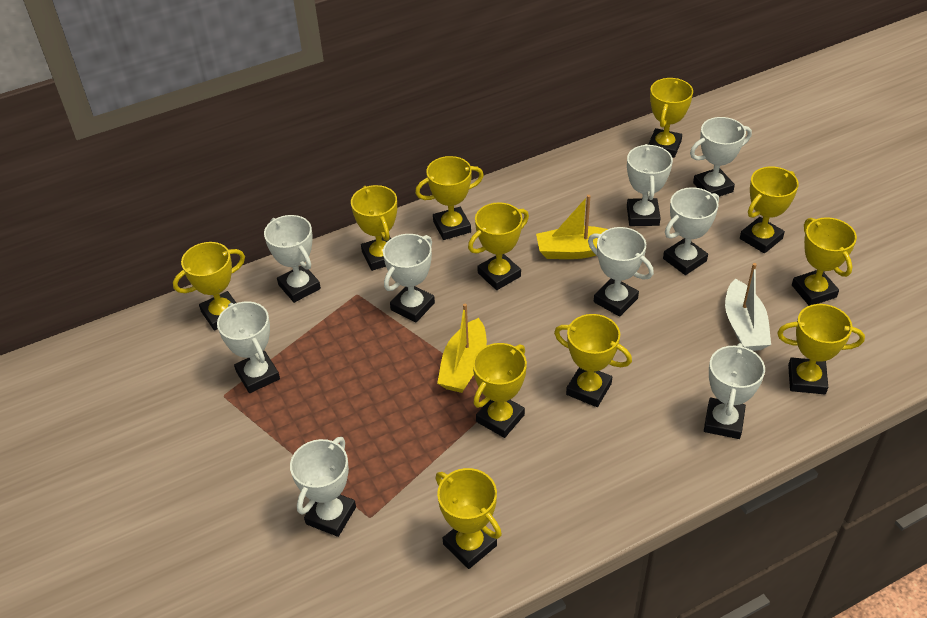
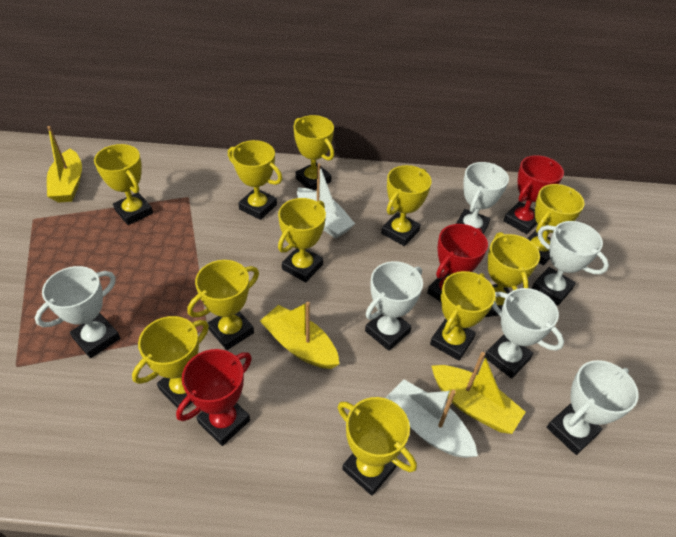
red trophy: 0 -> 3
white boat: 1 -> 2
white trophy: 9 -> 6
yellow boat: 2 -> 3

